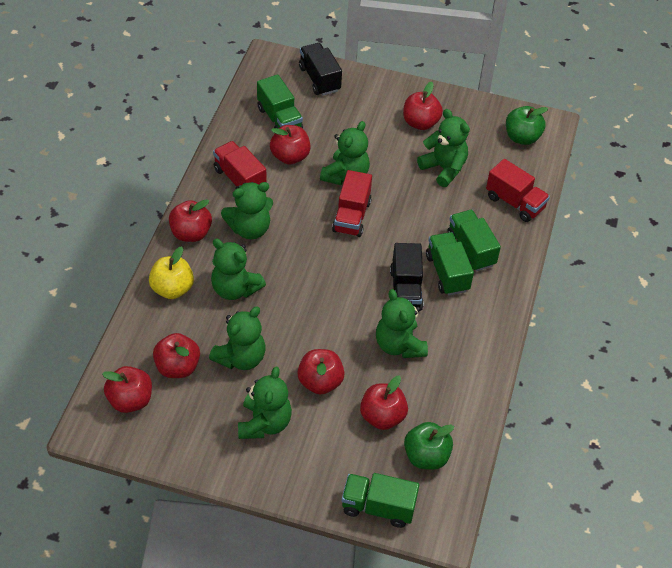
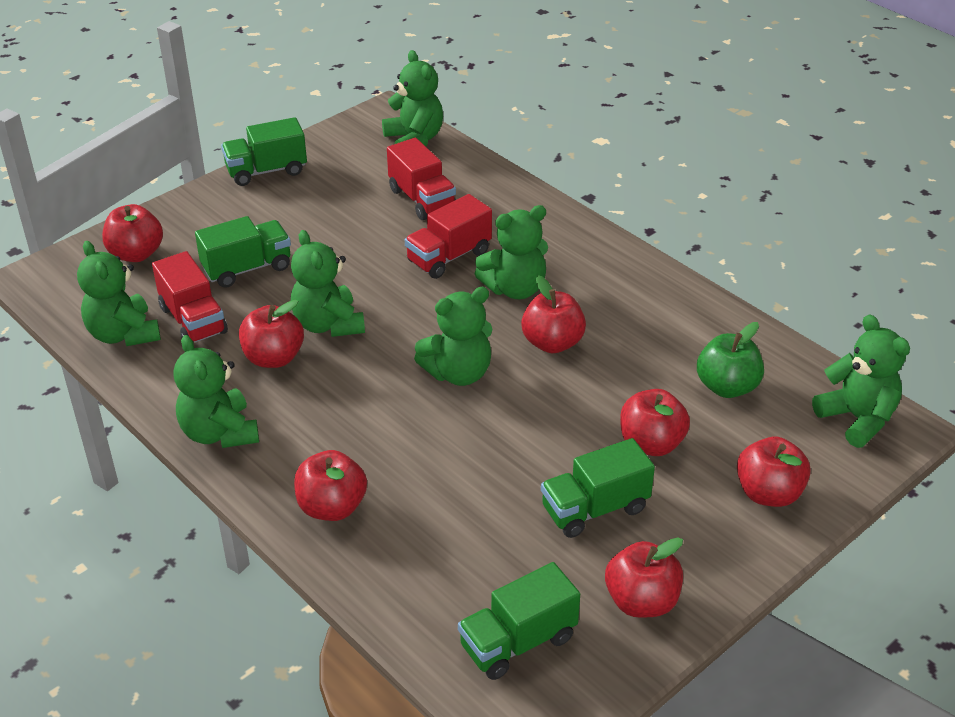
black truck: 2 -> 0
green apple: 2 -> 1
yellow apple: 1 -> 0

